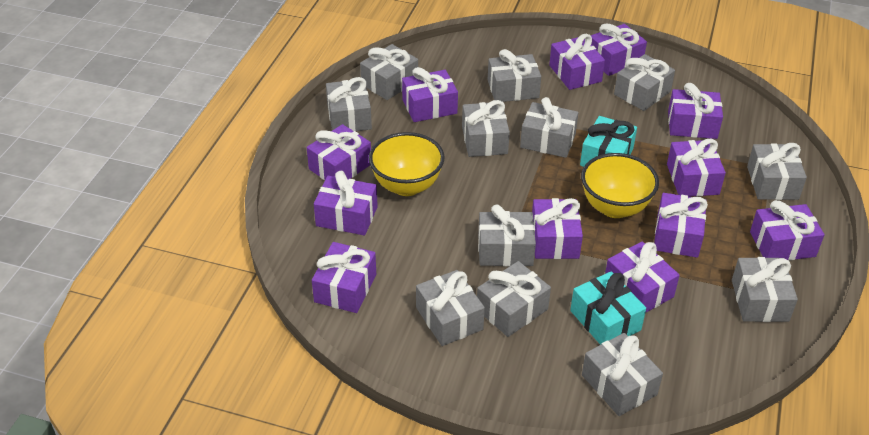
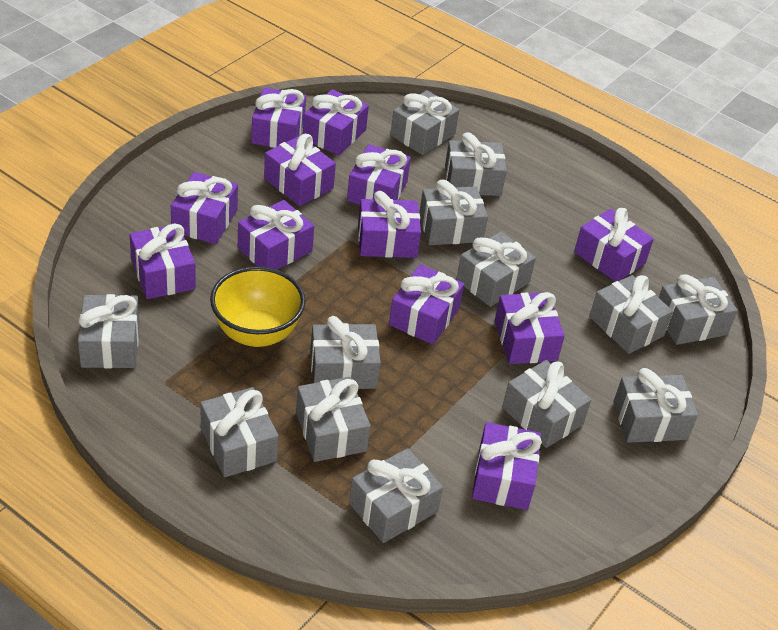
grey gift: 12 -> 13
turquoise gift: 2 -> 0
yellow bowl: 2 -> 1

